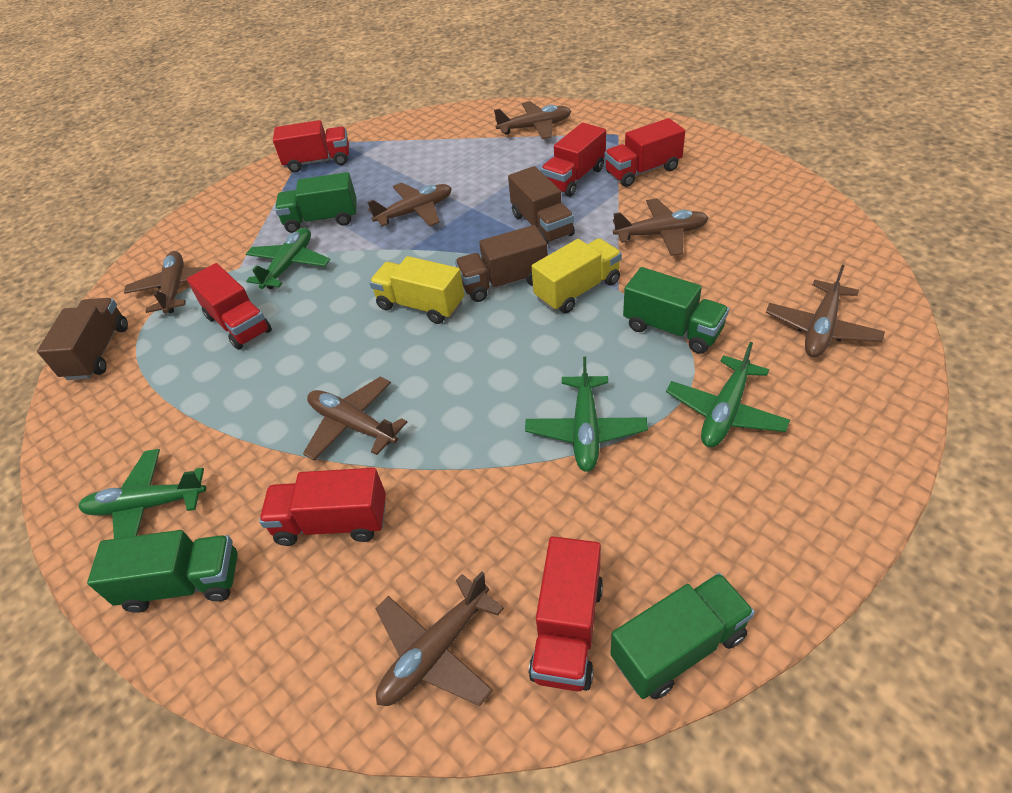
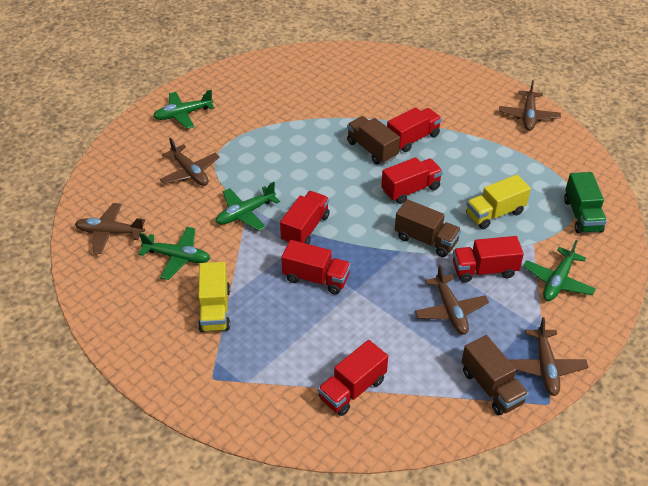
brown plane: 7 -> 5
green truck: 4 -> 1

